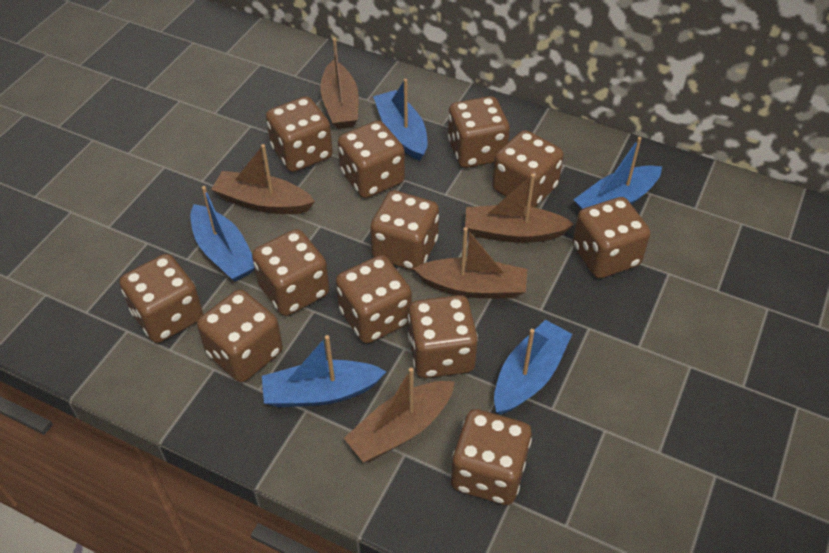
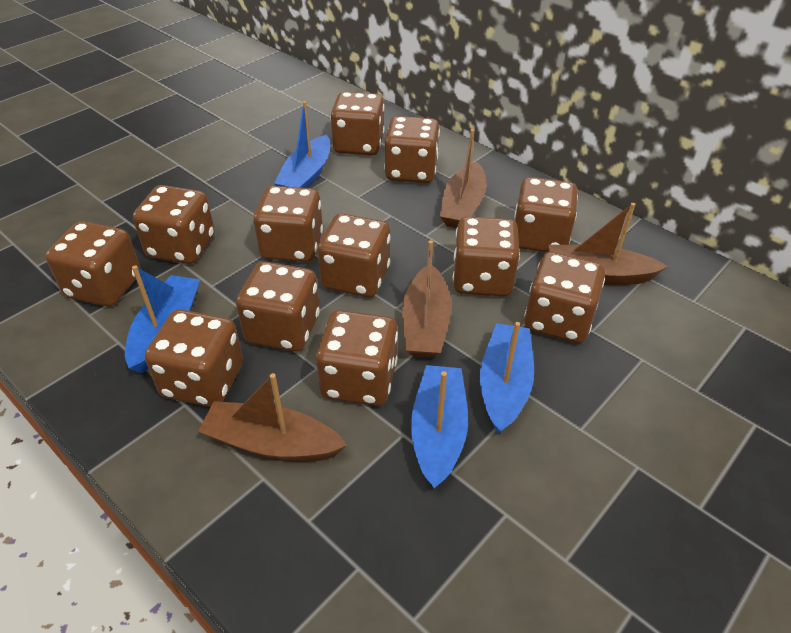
blue boat: 5 -> 4
brown boat: 5 -> 4

